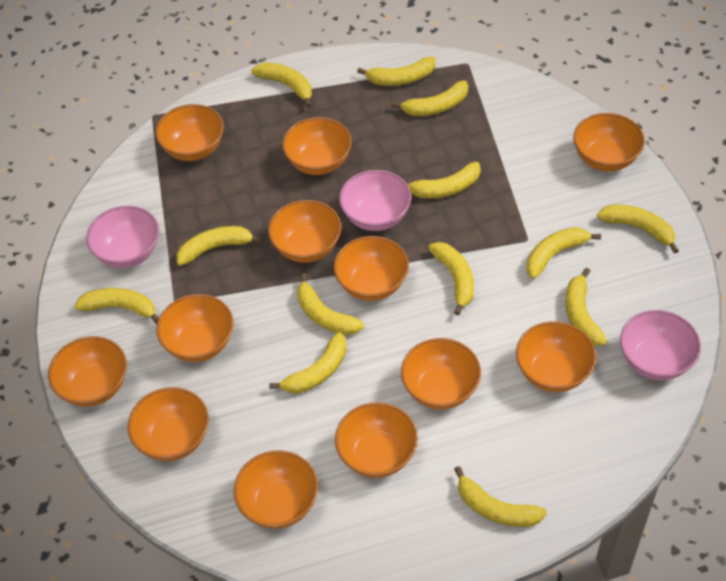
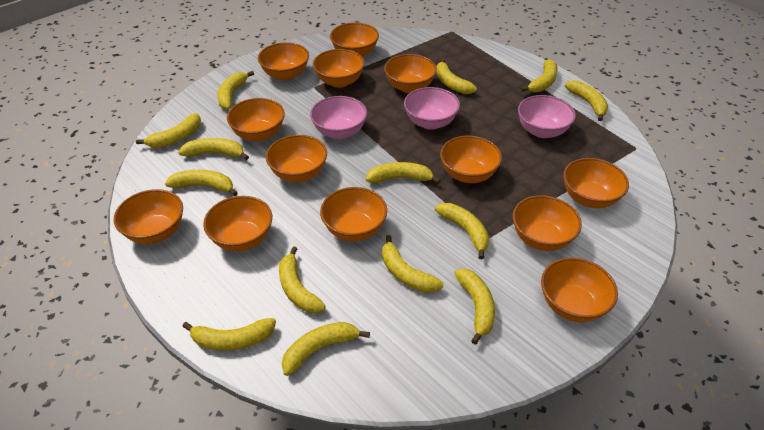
orange bowl: 12 -> 13
yellow banana: 13 -> 14

